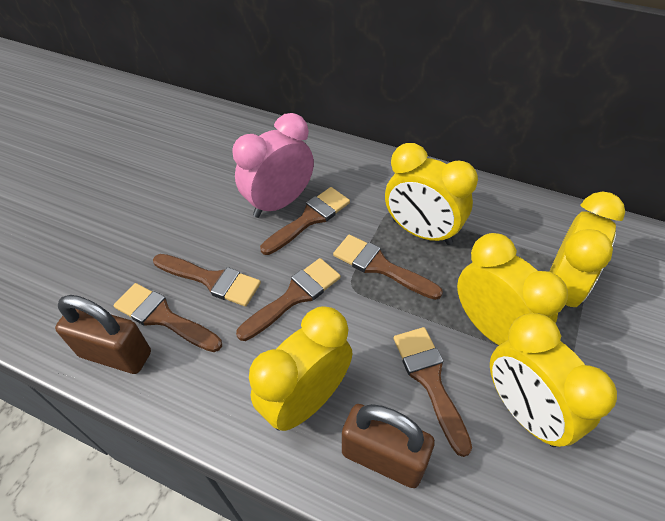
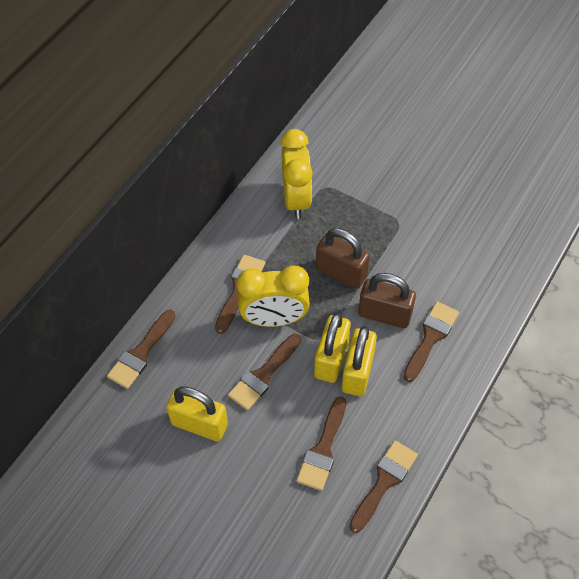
pink clock: 1 -> 0
yellow clock: 5 -> 2
yellow padlock: 0 -> 3

